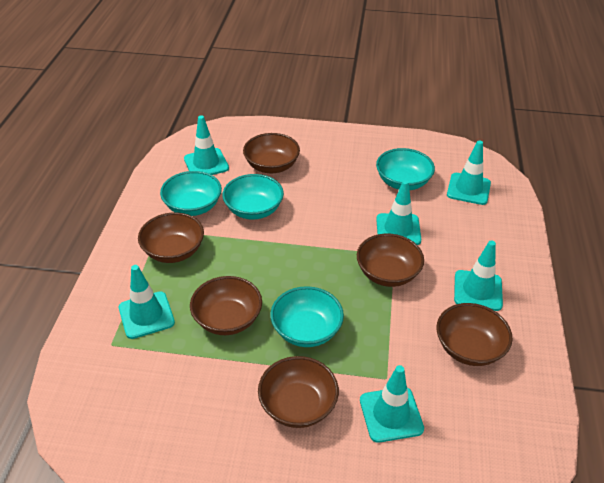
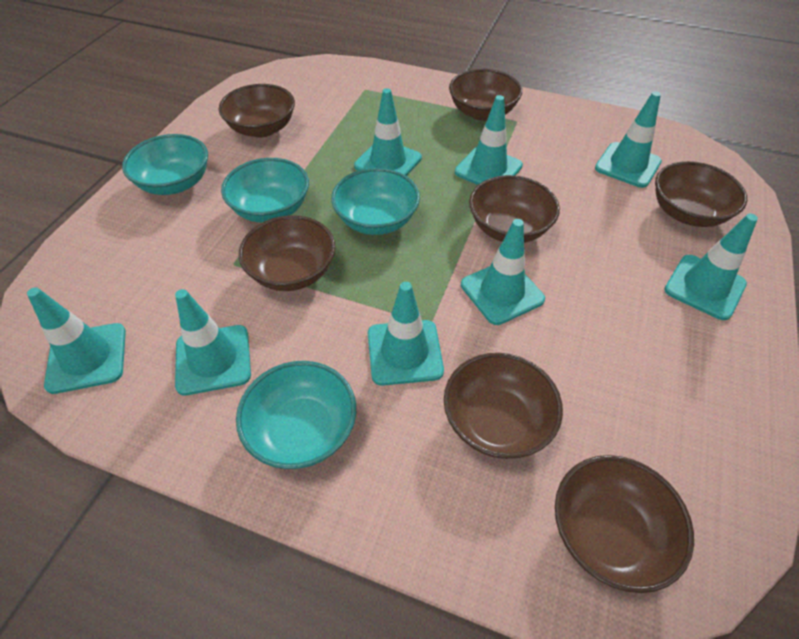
brown bowl: 6 -> 7
turquoise traffic cone: 6 -> 8

